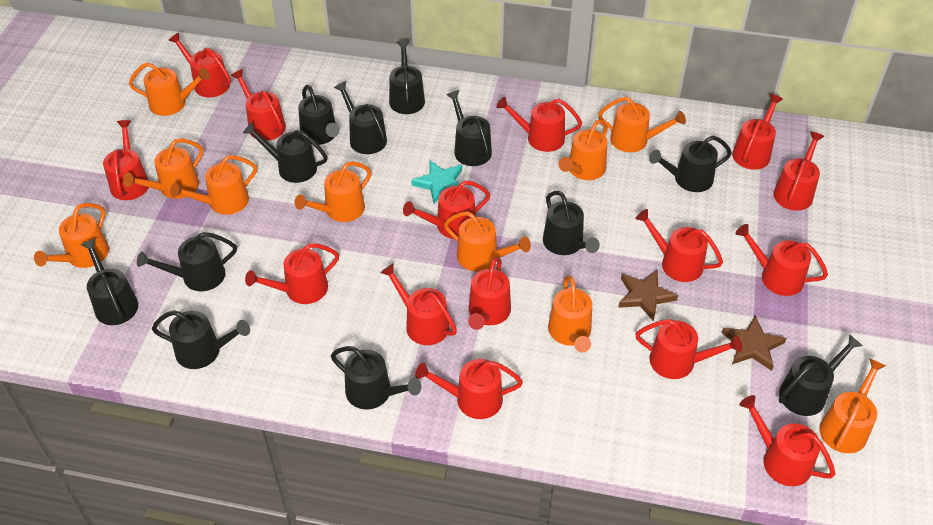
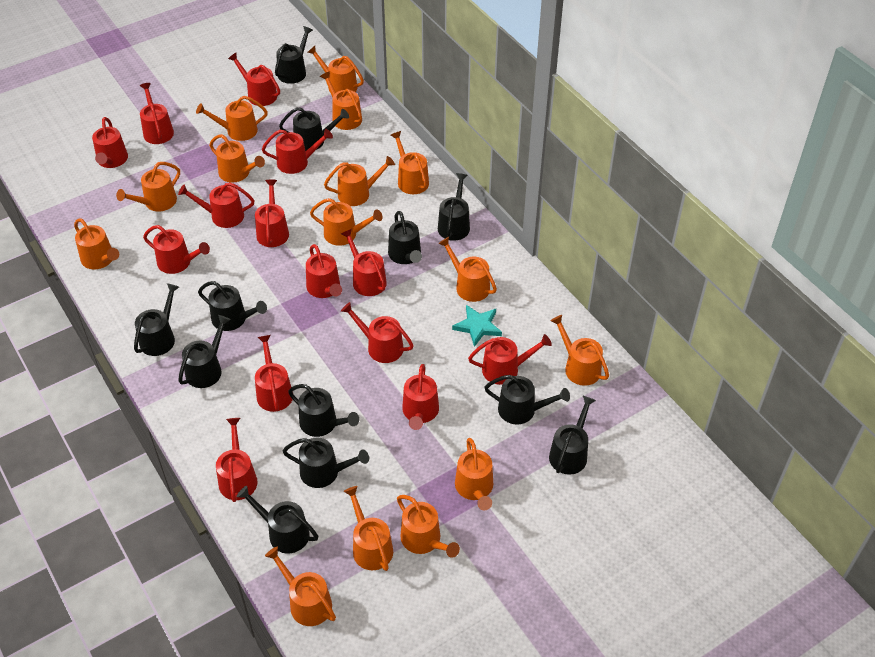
brown star: 2 -> 0
orange watering can: 10 -> 15
red watering can: 15 -> 14

